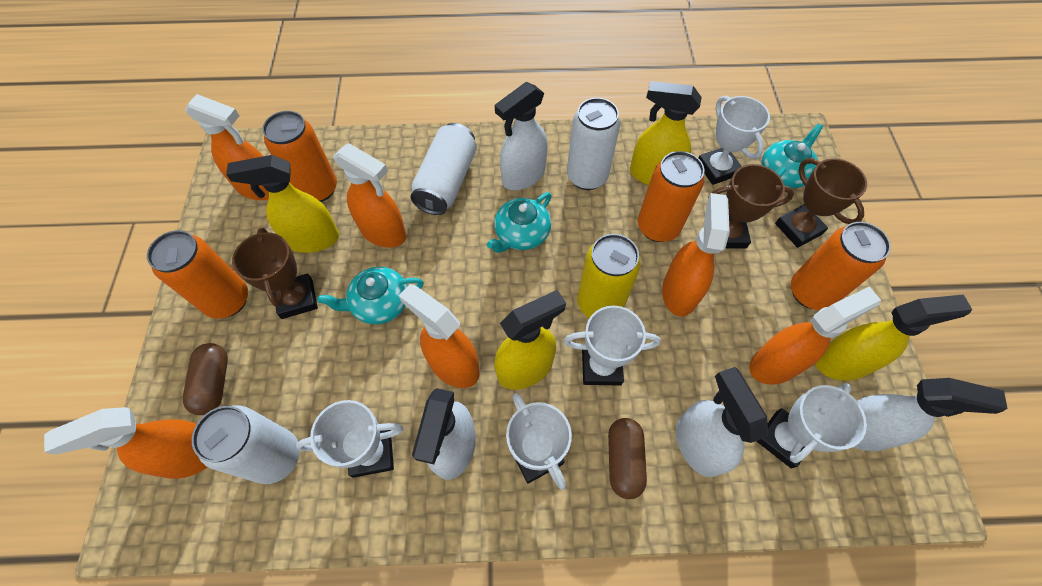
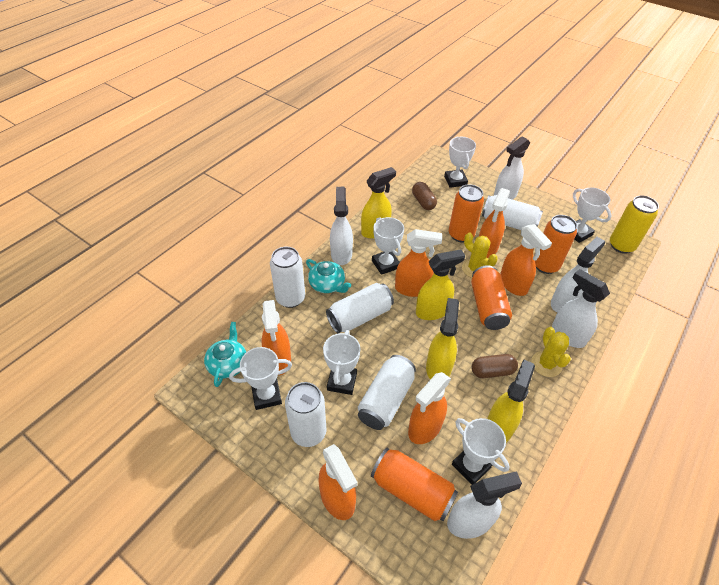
brown trophy: 3 -> 0
turquoise teapot: 3 -> 2
white can: 3 -> 5
white spray bottle: 4 -> 5
white trophy: 5 -> 6
yellow cactus: 0 -> 2

